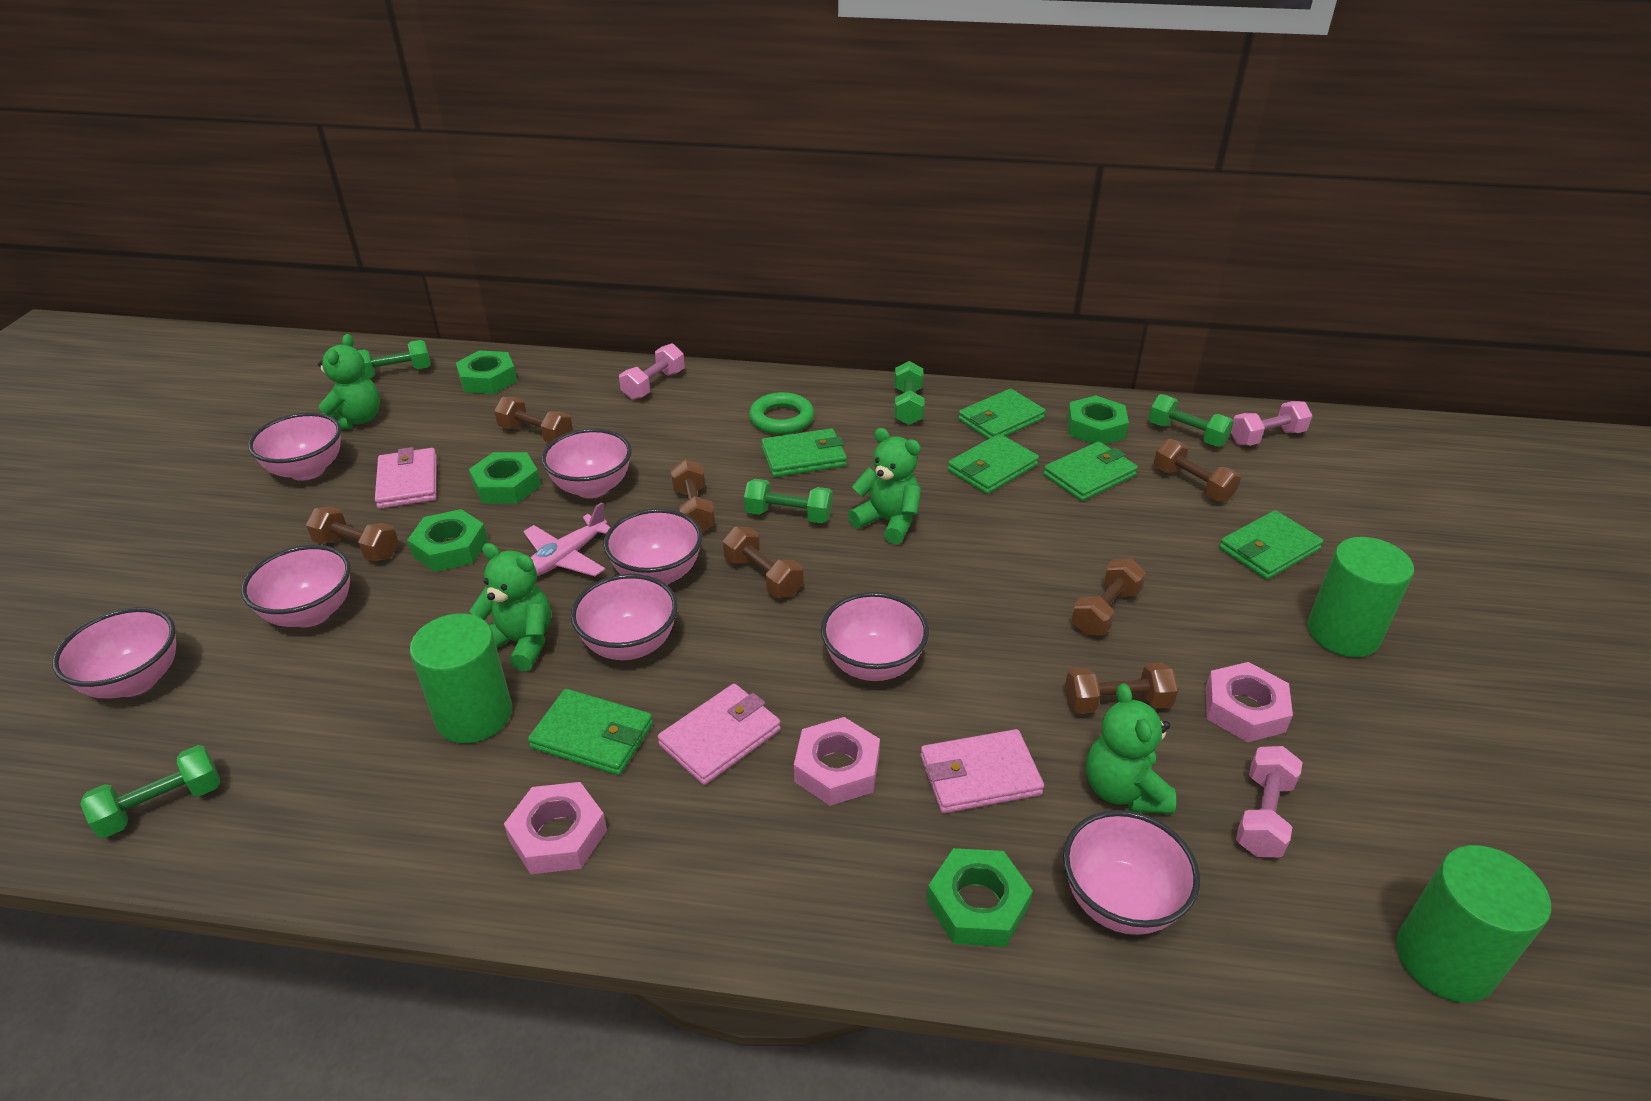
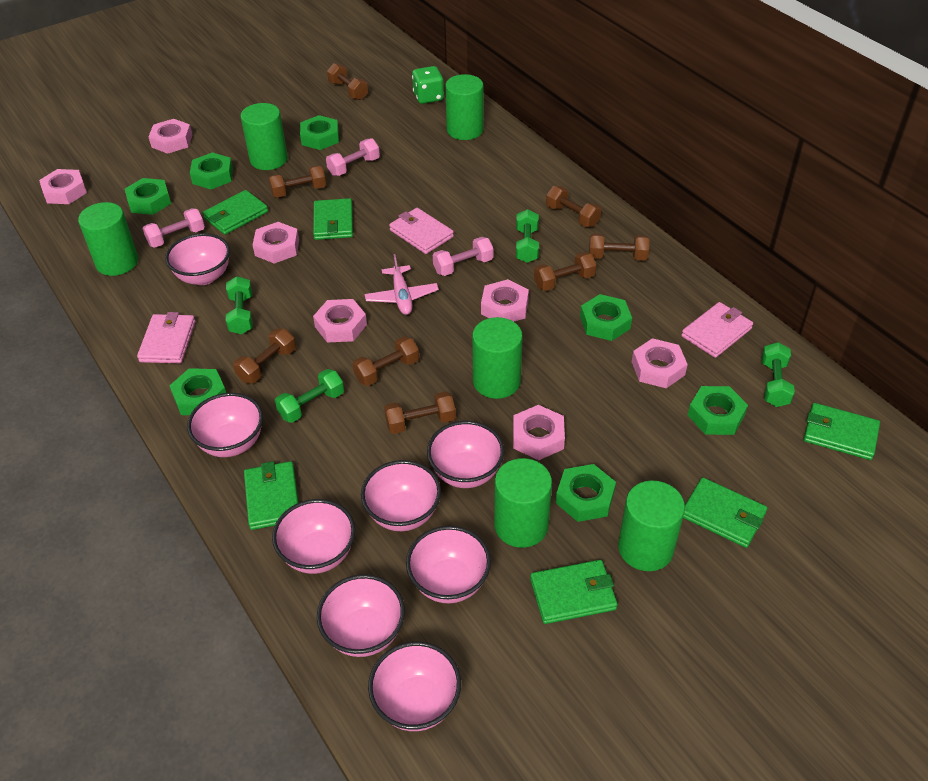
brown dumbbell: 7 -> 8
green cylinder: 3 -> 6
green dice: 0 -> 1
green dumbbell: 5 -> 4
green nut: 5 -> 7
green ring: 1 -> 0
green teddy bear: 4 -> 0
pink nut: 3 -> 7

